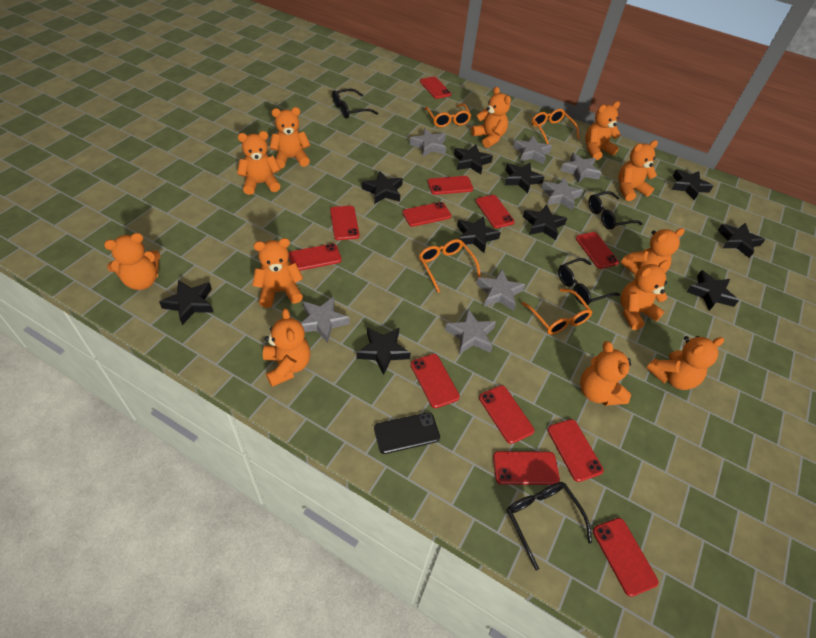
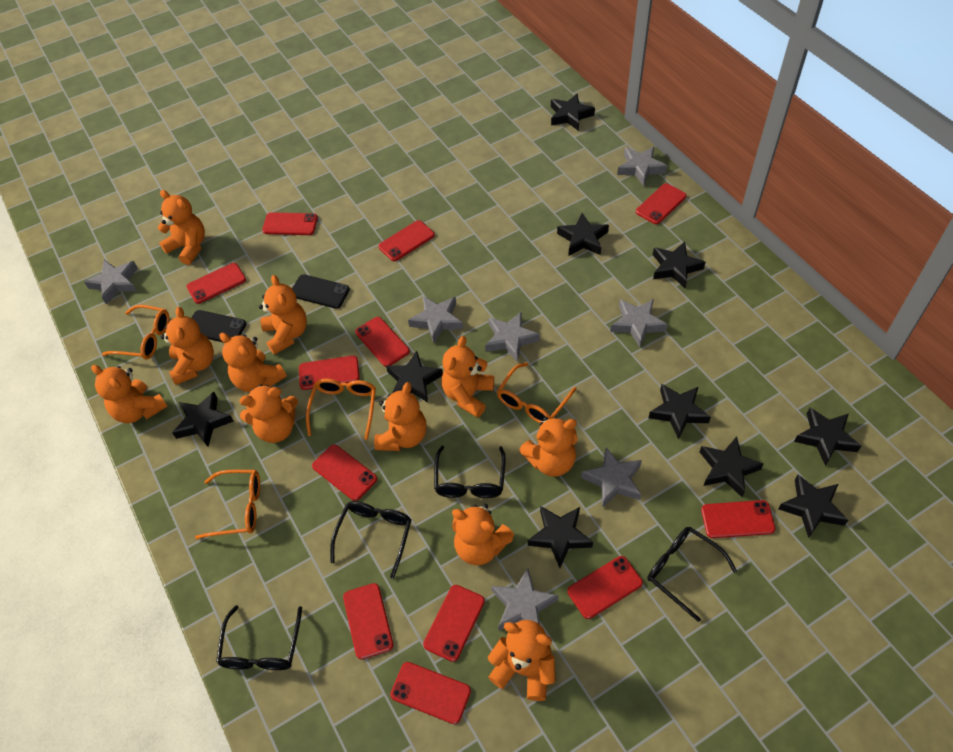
black phone: 1 -> 2
orange teddy bear: 12 -> 11

